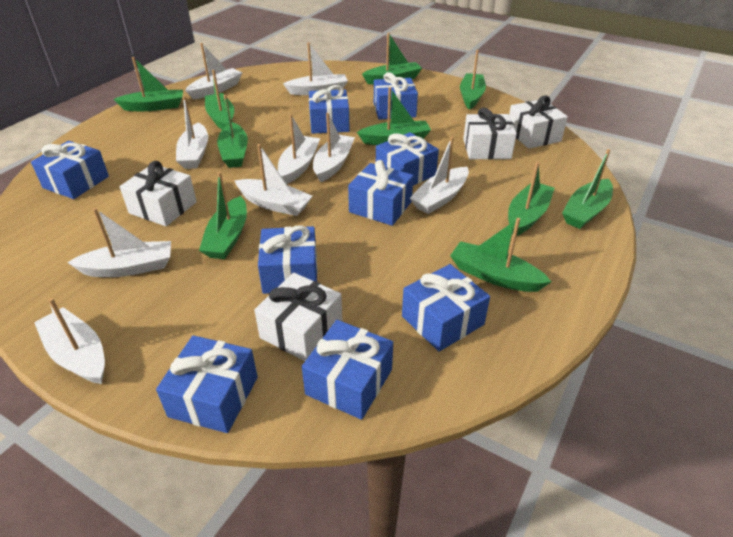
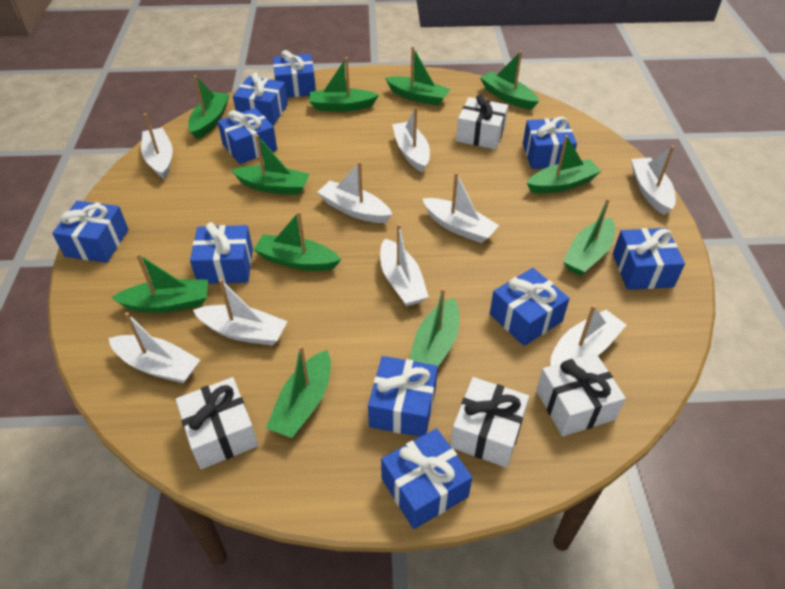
blue gift: 9 -> 10
green boat: 10 -> 11

